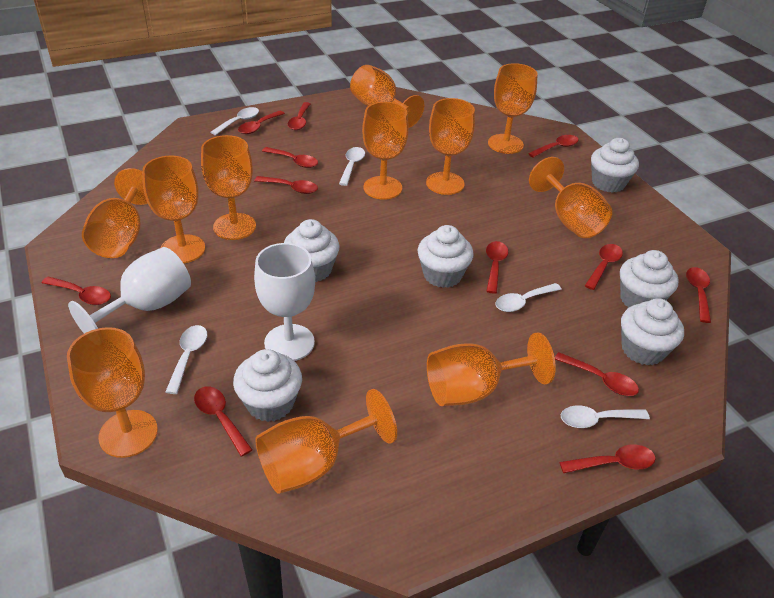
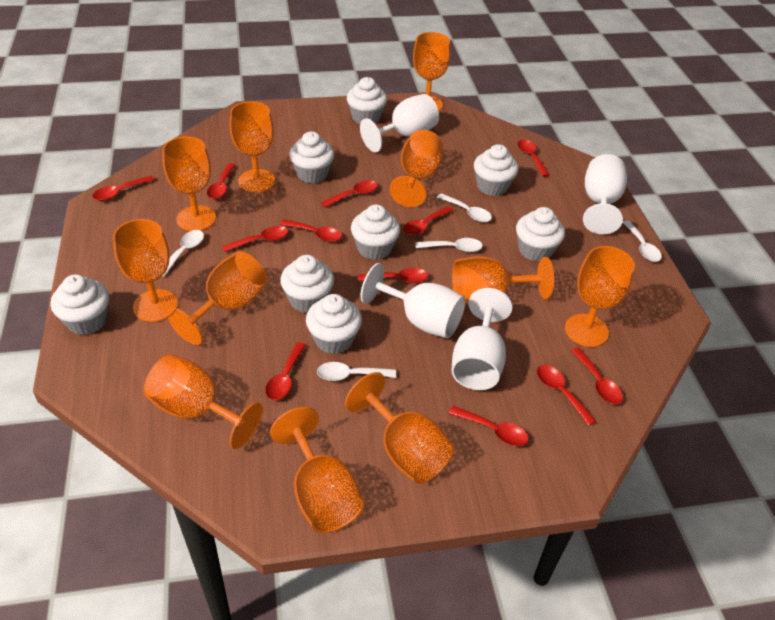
white cupcake: 6 -> 8
white goblet: 2 -> 4

